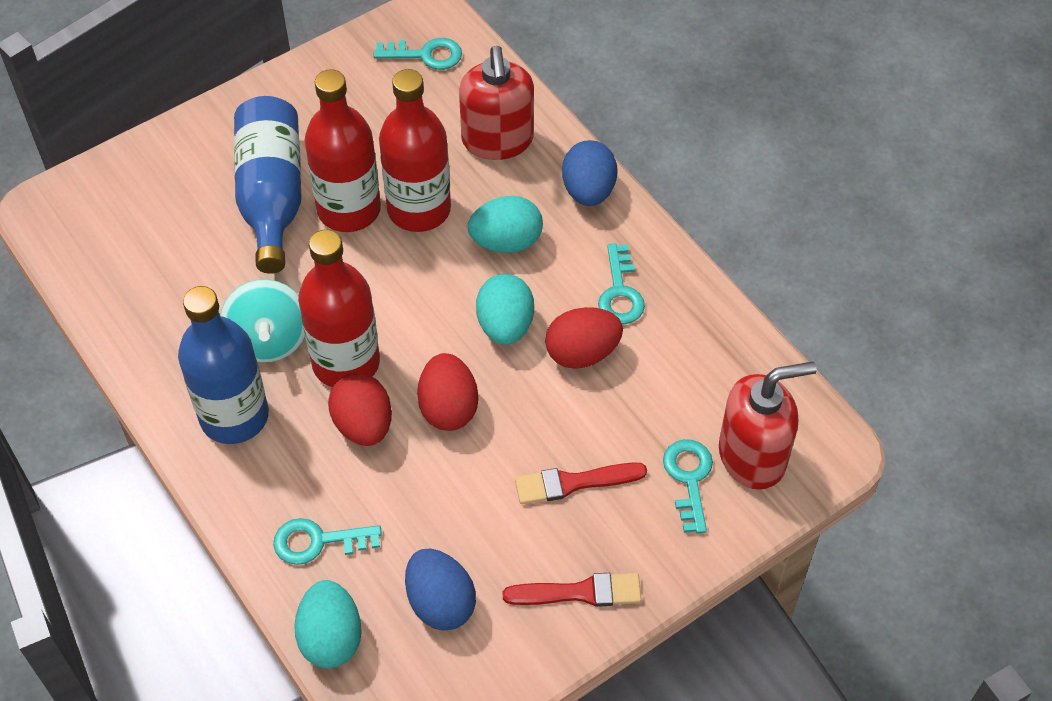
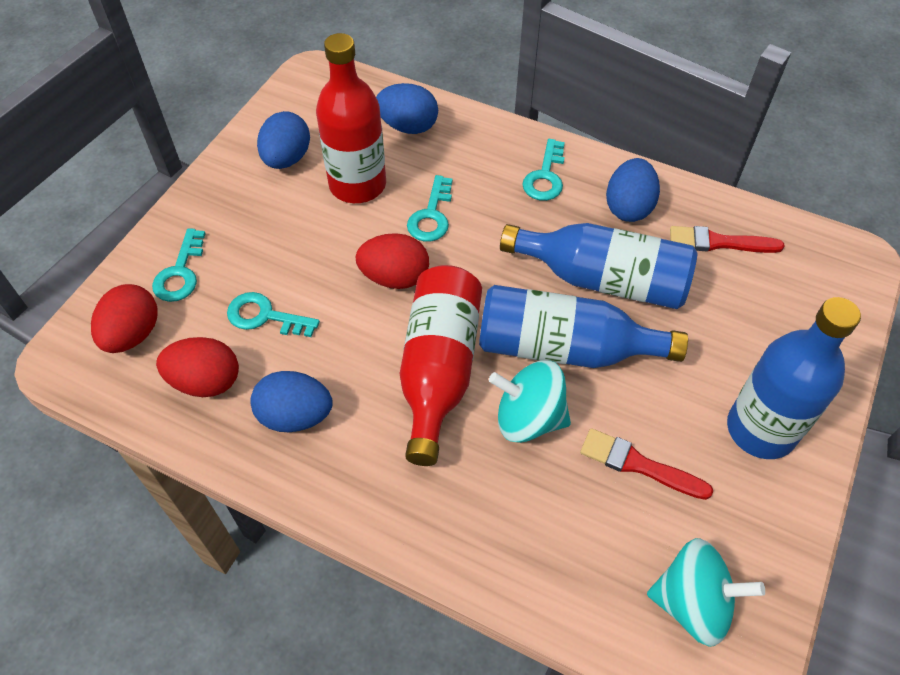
blue bottle: 2 -> 3
blue egg: 2 -> 4
red bottle: 3 -> 2
red soap dispenser: 2 -> 0
turquoise egg: 3 -> 0
turquoise spinning top: 1 -> 2

